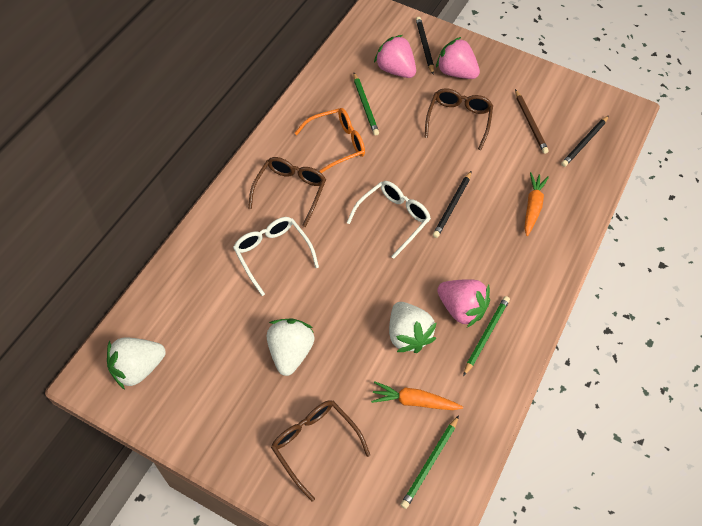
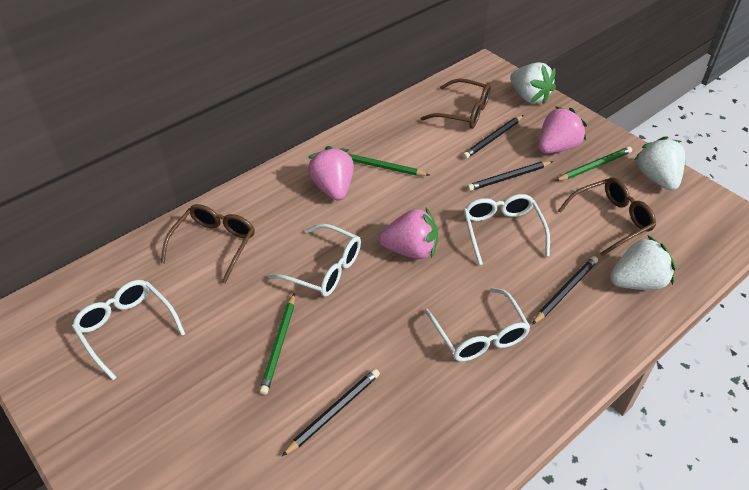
black pencil: 3 -> 4
brown pencil: 1 -> 0
orange carrot: 2 -> 0
orange glasses: 1 -> 0
white glasses: 2 -> 4

